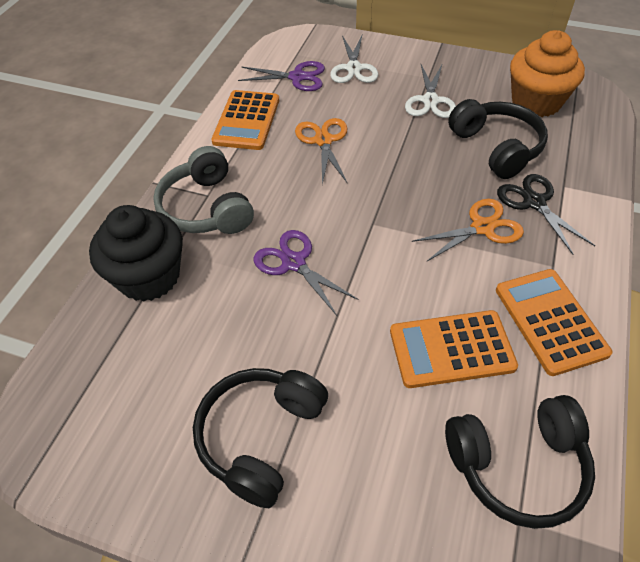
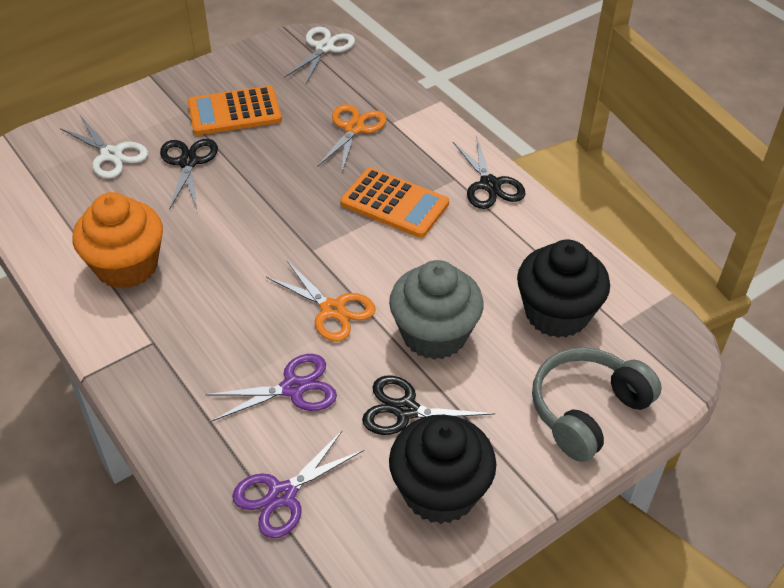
black cupcake: 1 -> 2
black headphones: 3 -> 0
black scissors: 1 -> 3
grey cupcake: 0 -> 1
orange calculator: 3 -> 2

